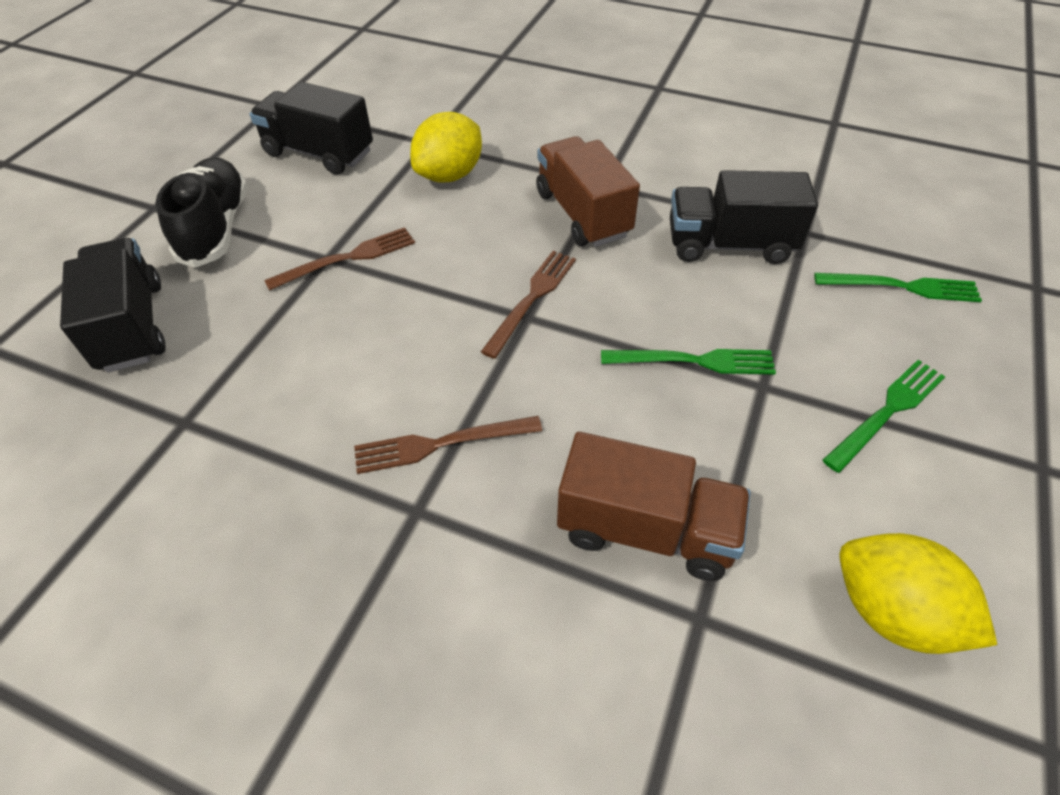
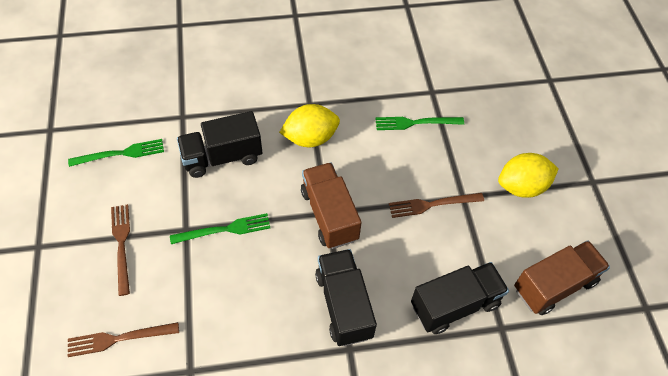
black shoe: 1 -> 0

